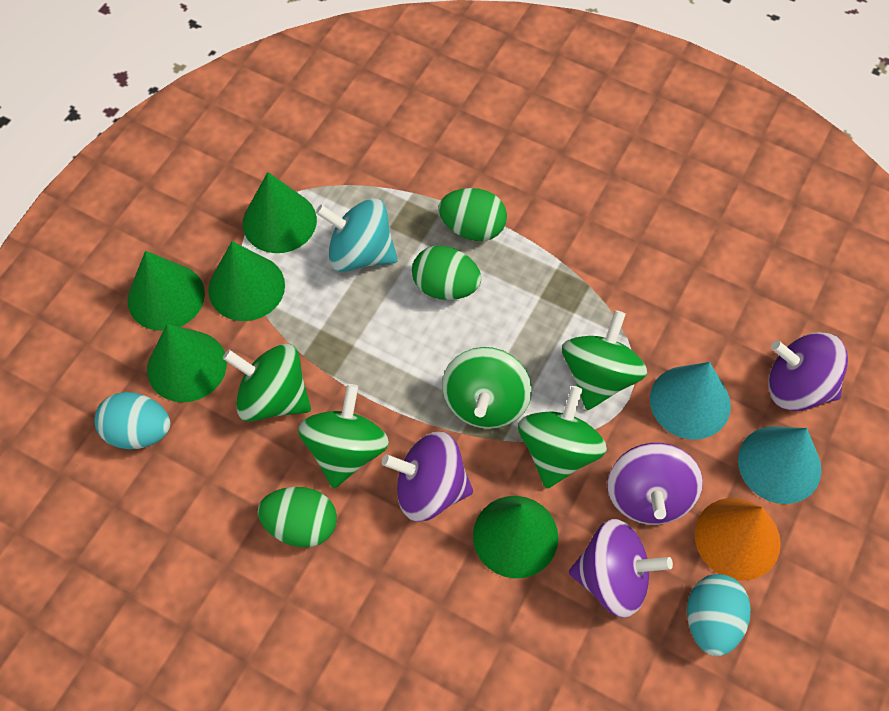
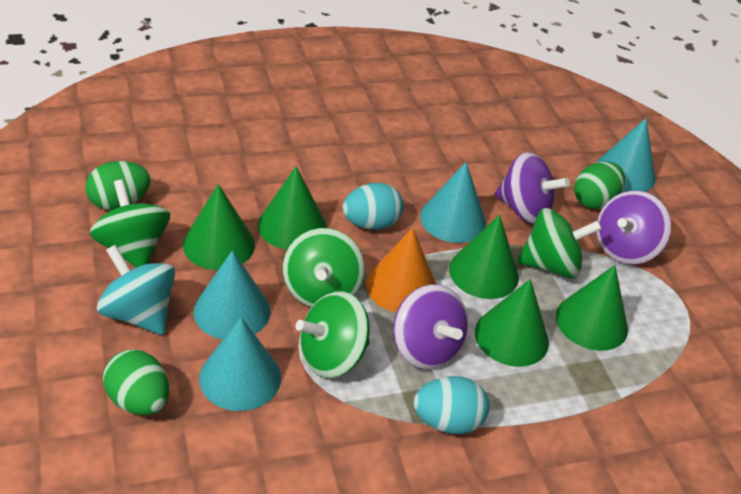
green spinning top: 5 -> 4
purple spinning top: 4 -> 3
turquoise cone: 2 -> 4

